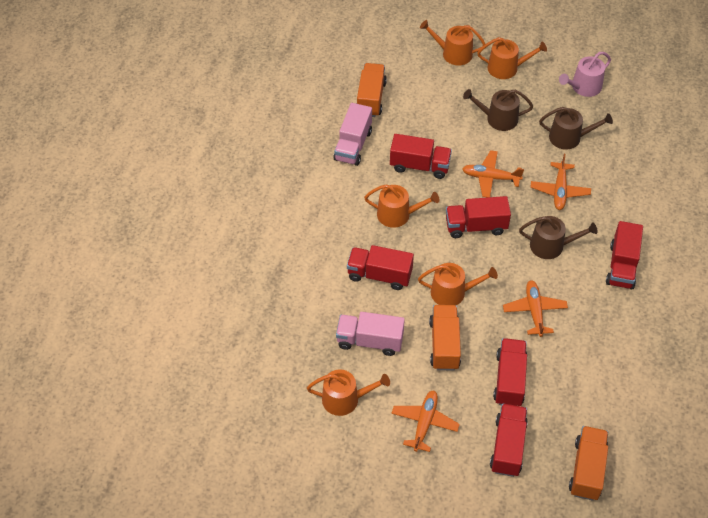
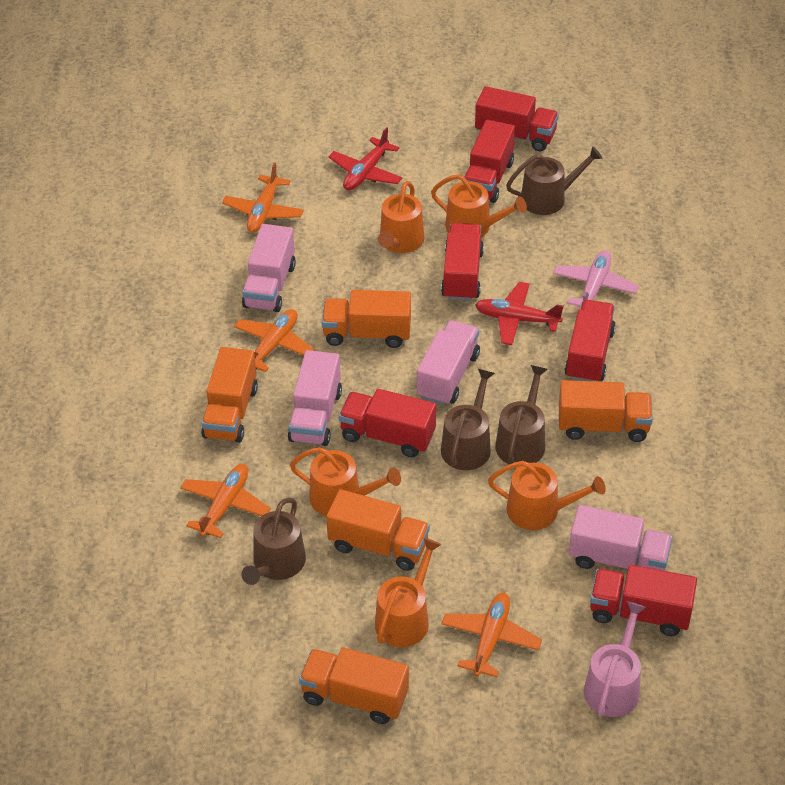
brown watering can: 3 -> 4
orange truck: 3 -> 5
pink plane: 0 -> 1
pink truck: 2 -> 4
red plane: 0 -> 2

